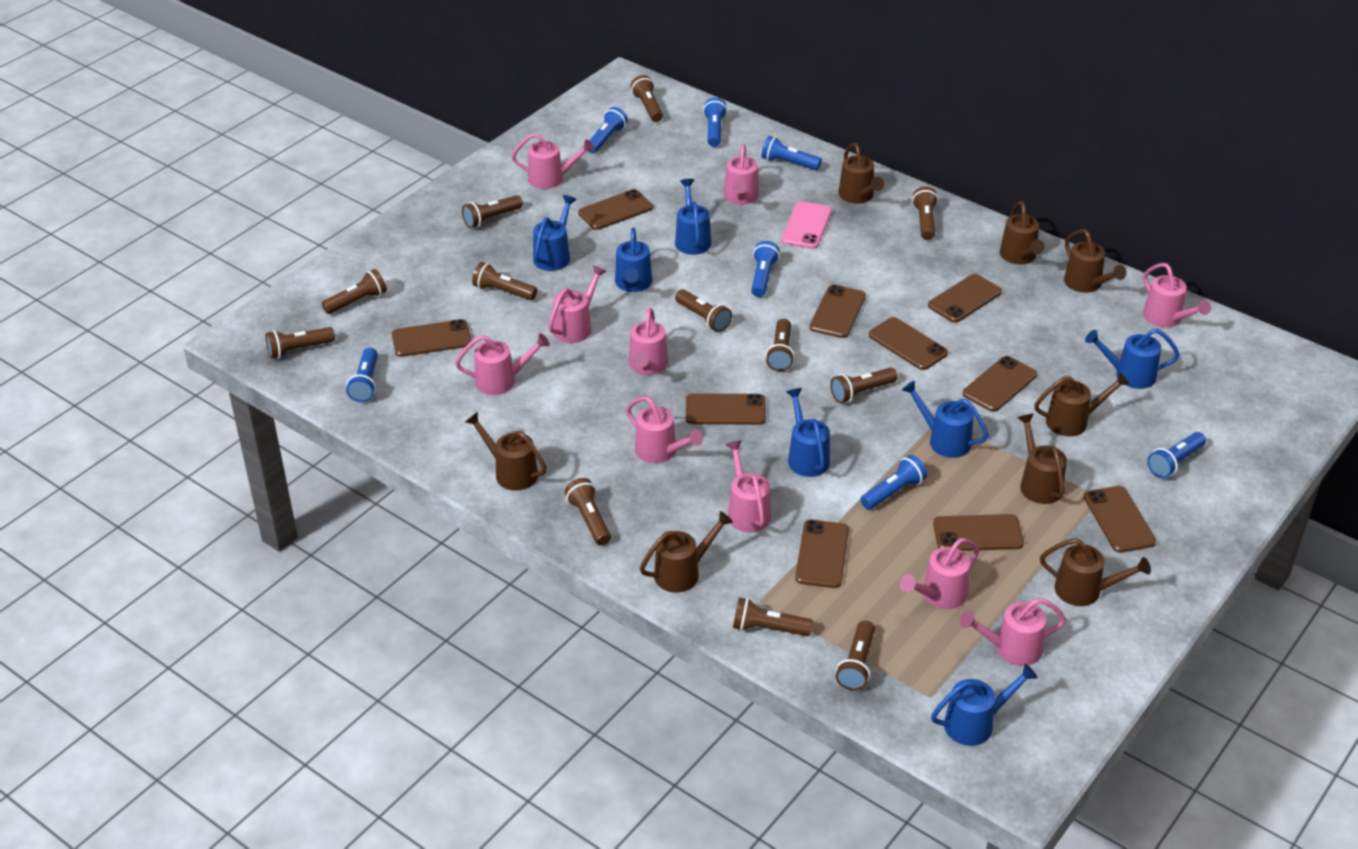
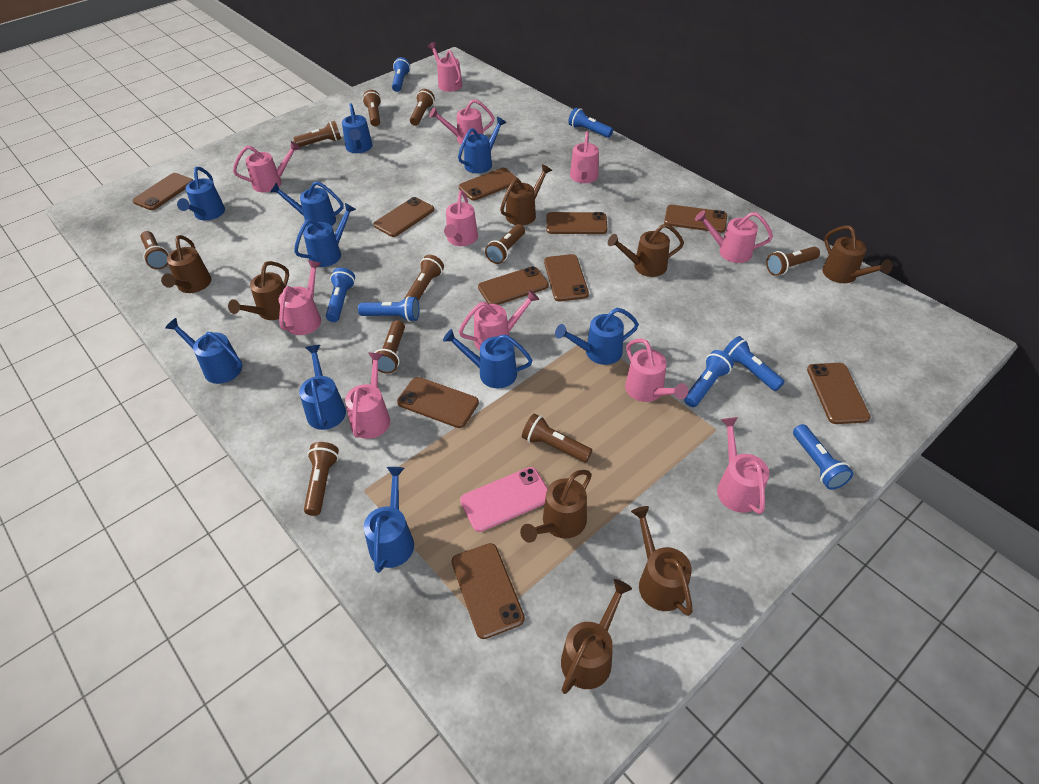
blue watering can: 7 -> 10
brown flashlight: 12 -> 10
pink watering can: 10 -> 11

